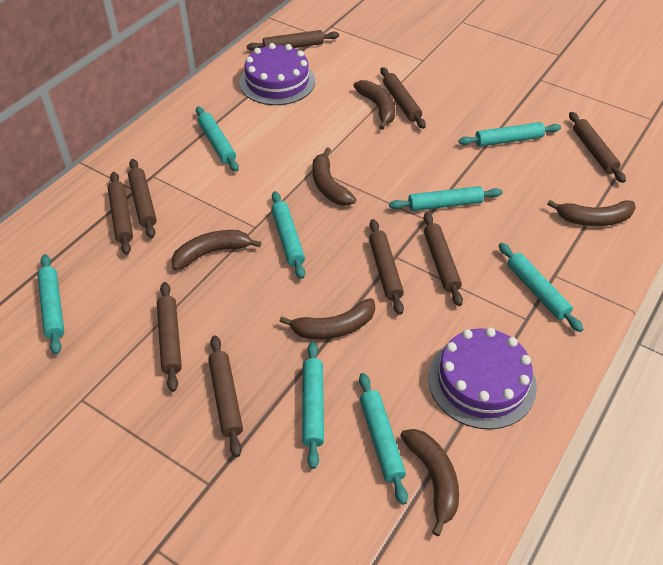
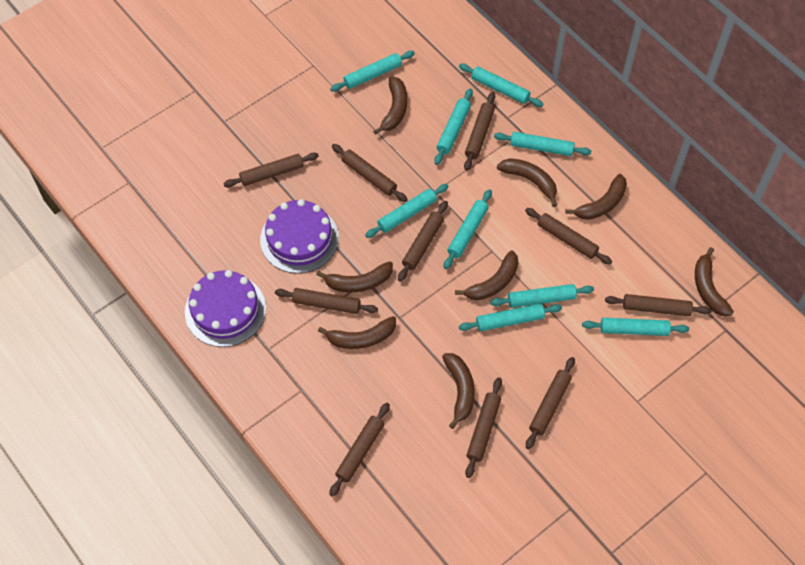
brown banana: 6 -> 8
brown rolling pin: 9 -> 10
turquoise rolling pin: 8 -> 9

